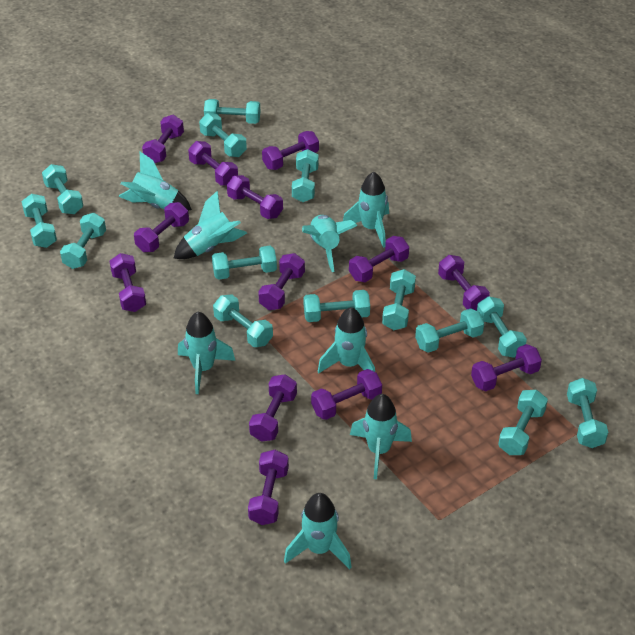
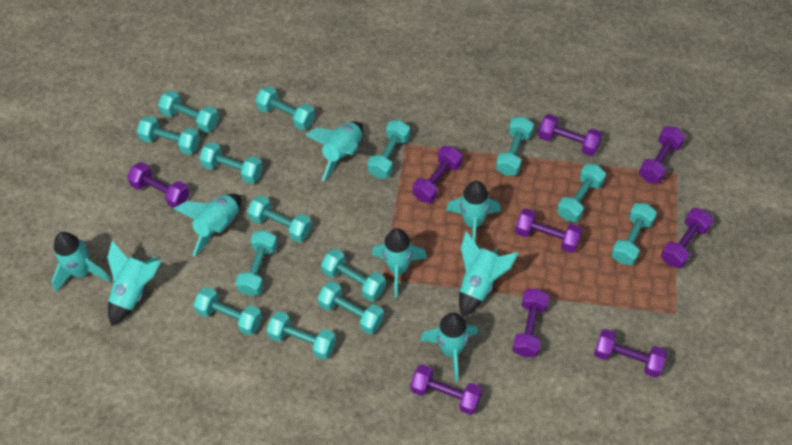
purple dumbbell: 13 -> 9

